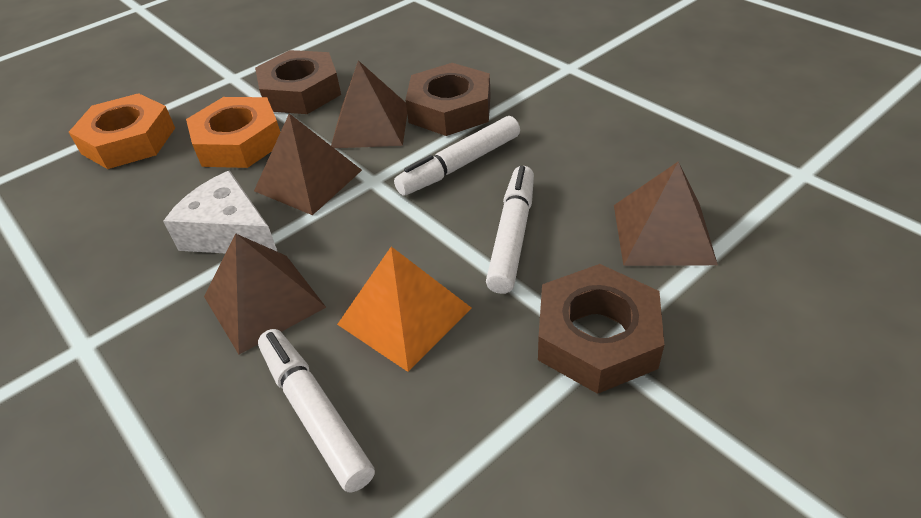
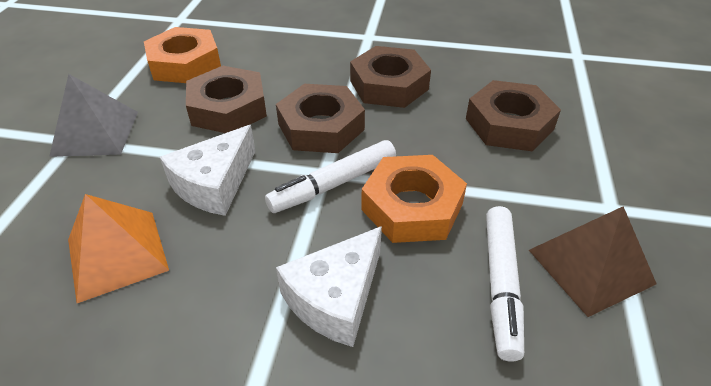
brown nut: 3 -> 4
brown pyramid: 4 -> 1
grey pyramid: 0 -> 1
white cheese: 1 -> 2
white marker: 3 -> 2

